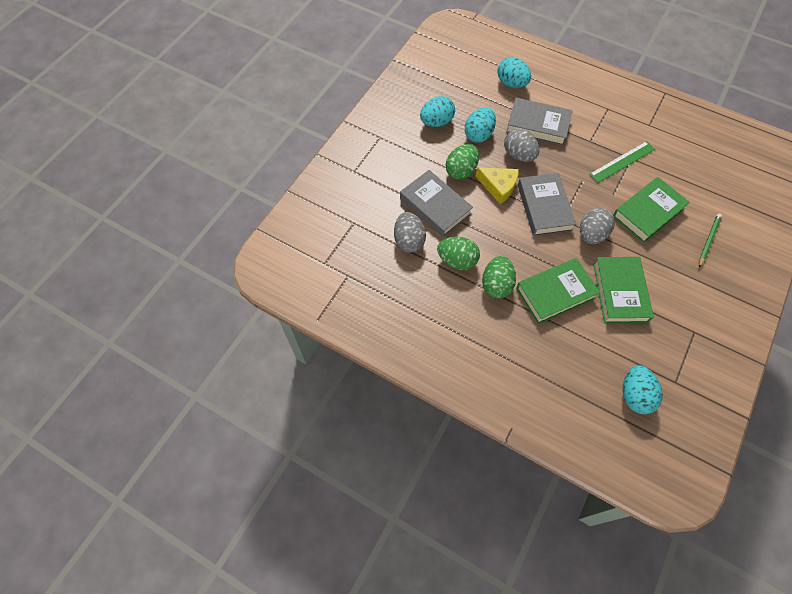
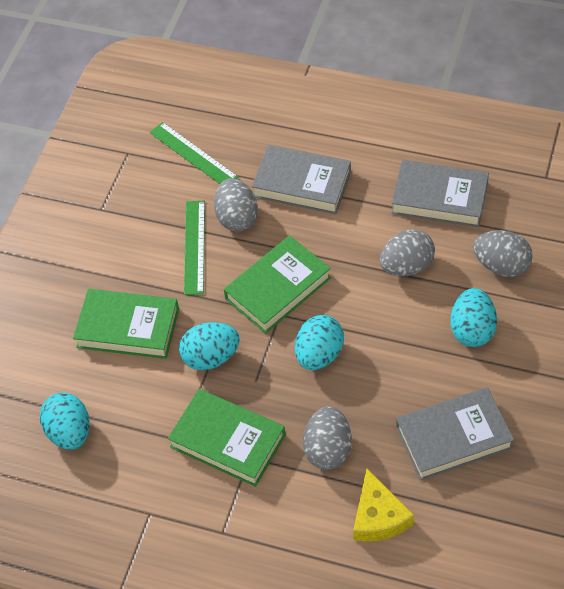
green egg: 3 -> 0
green pencil: 1 -> 0
green ruler: 1 -> 2
grey egg: 3 -> 4

